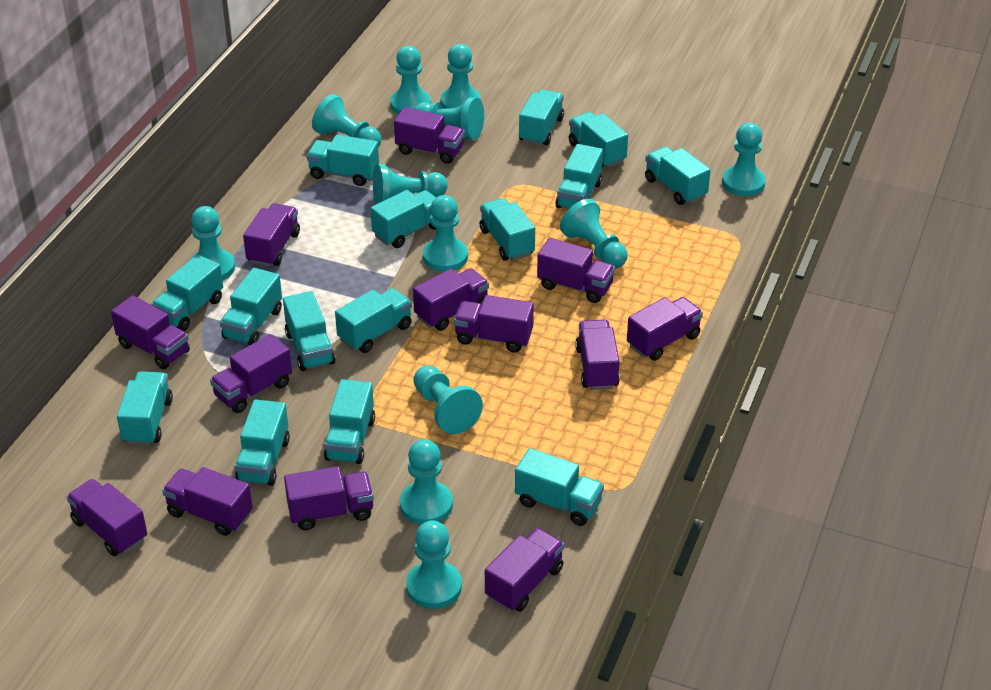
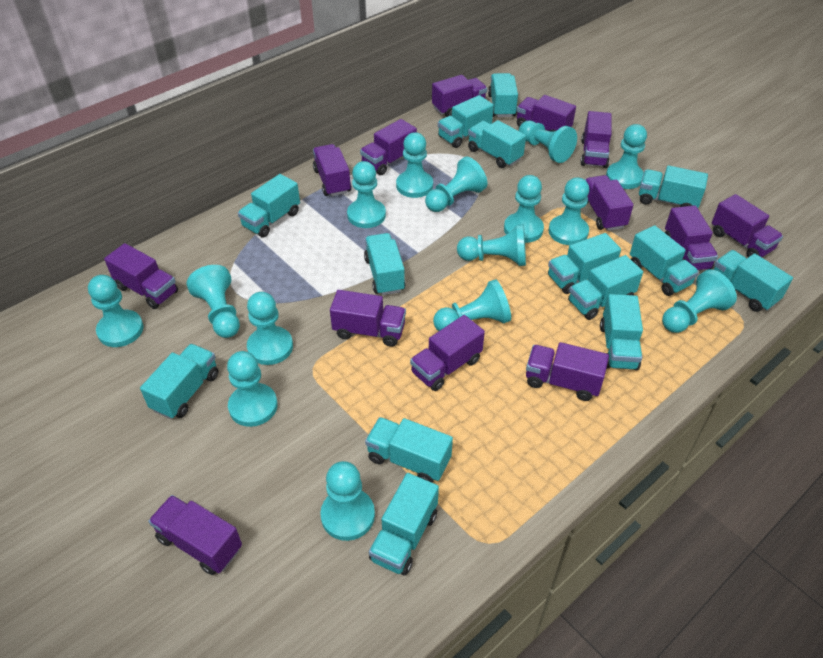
turquoise pawn: 12 -> 15
turquoise truck: 15 -> 14

